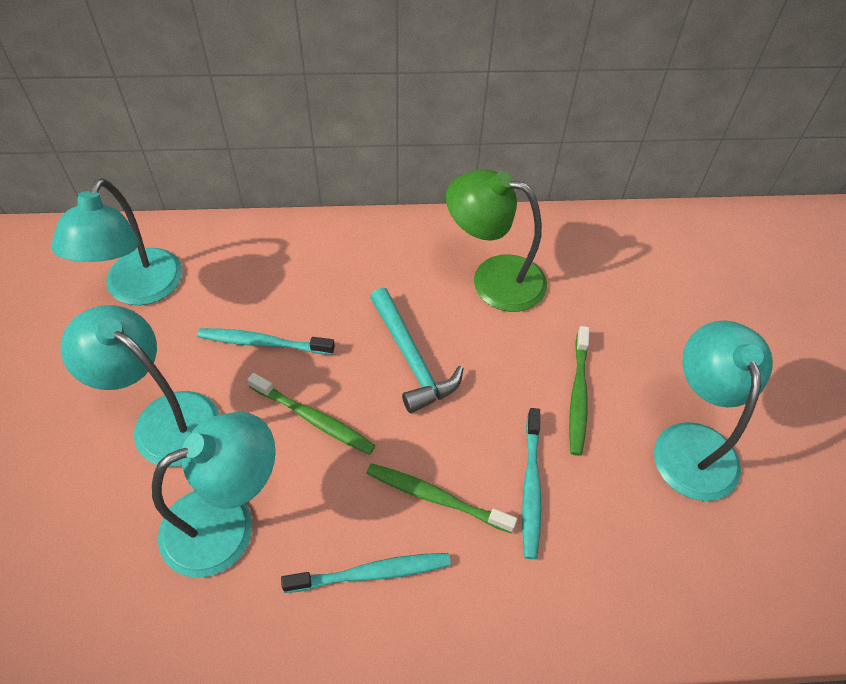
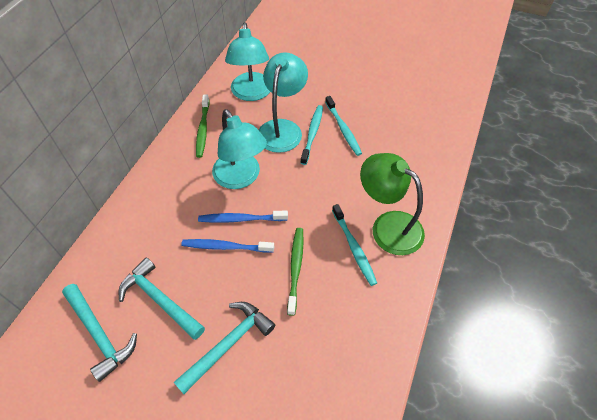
blue toothbrush: 0 -> 2
green toothbrush: 3 -> 2
turquoise hammer: 1 -> 3
turquoise lamp: 4 -> 3

